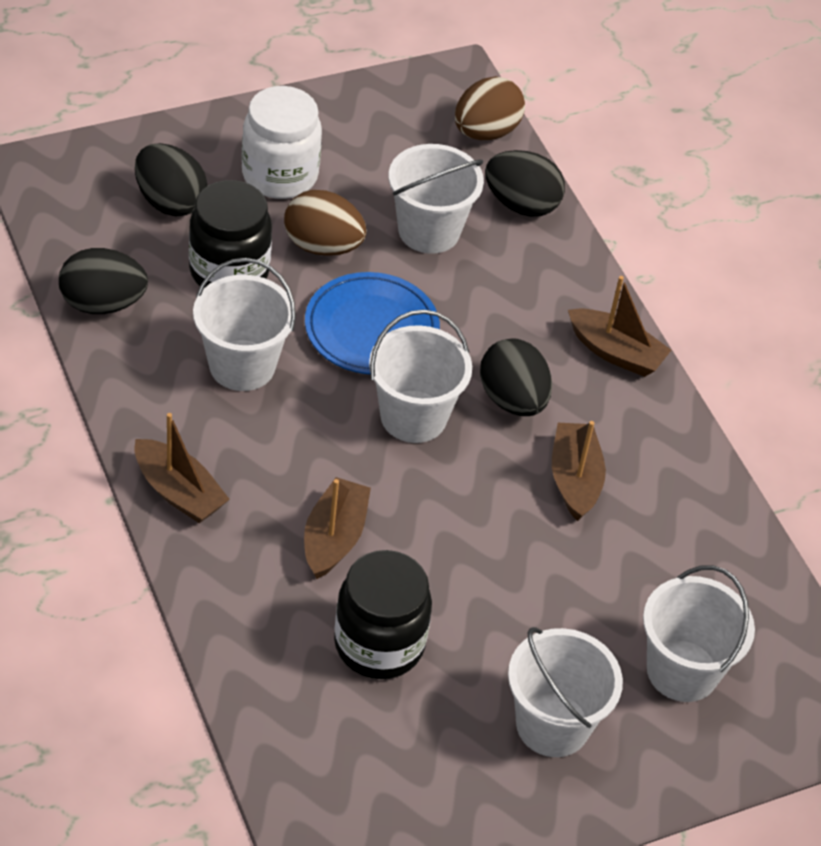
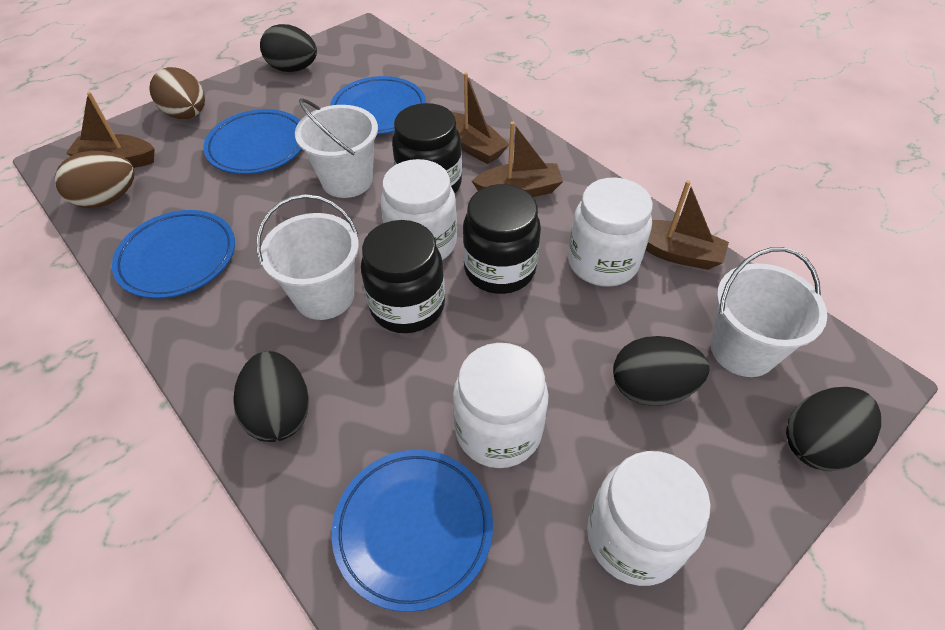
black jar: 2 -> 3
blue plate: 1 -> 4
white bucket: 5 -> 3
white jar: 1 -> 4

